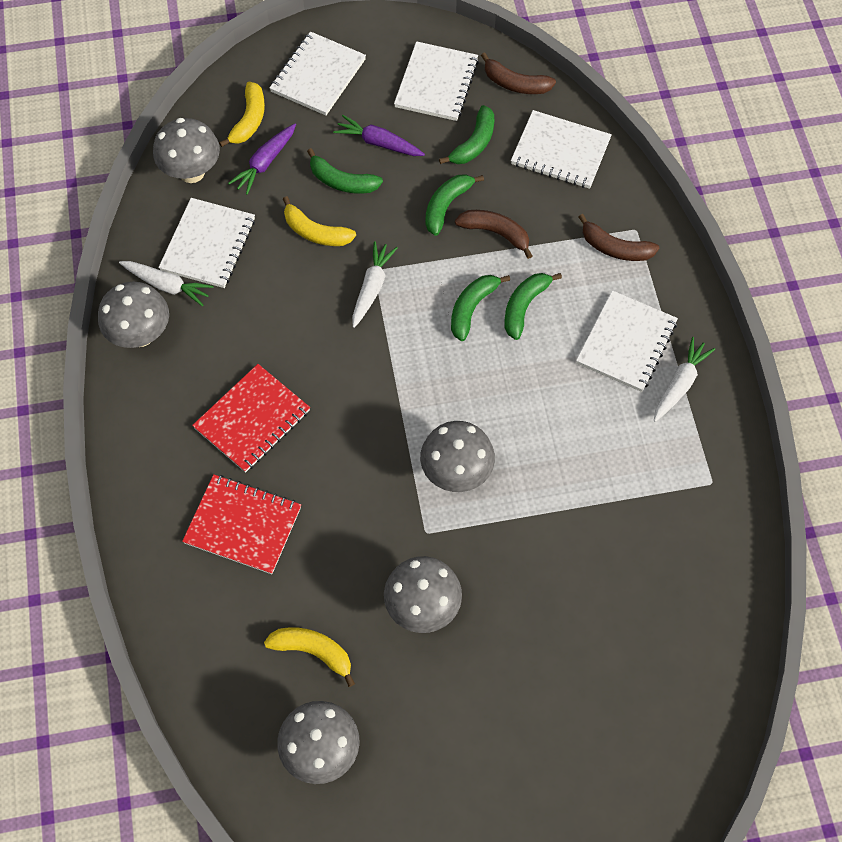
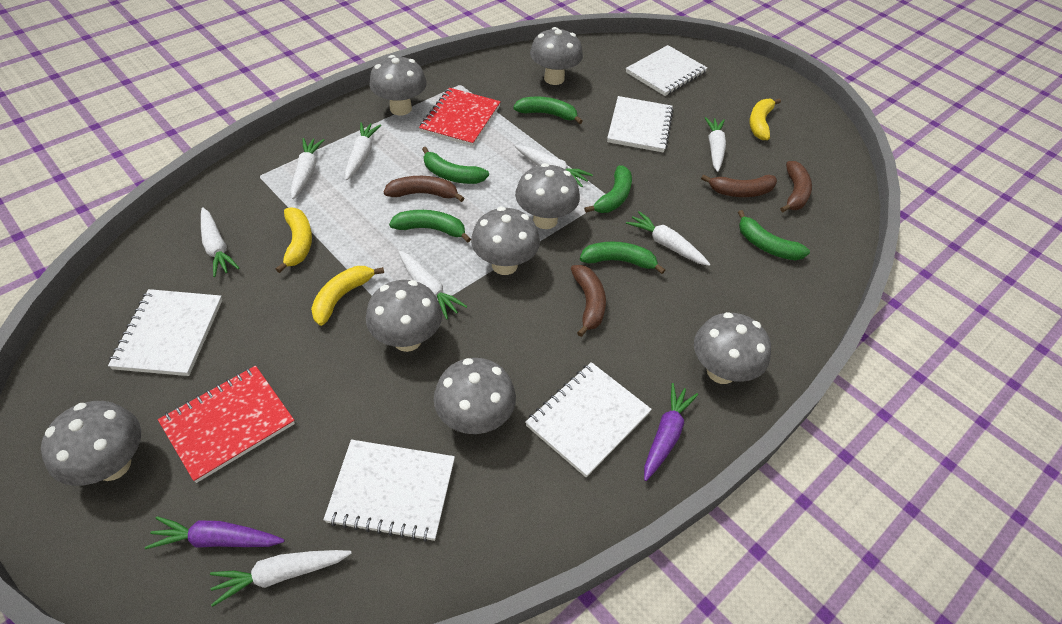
brown banana: 3 -> 4
green banana: 5 -> 6
grey mushroom: 5 -> 8
white carrot: 3 -> 8

